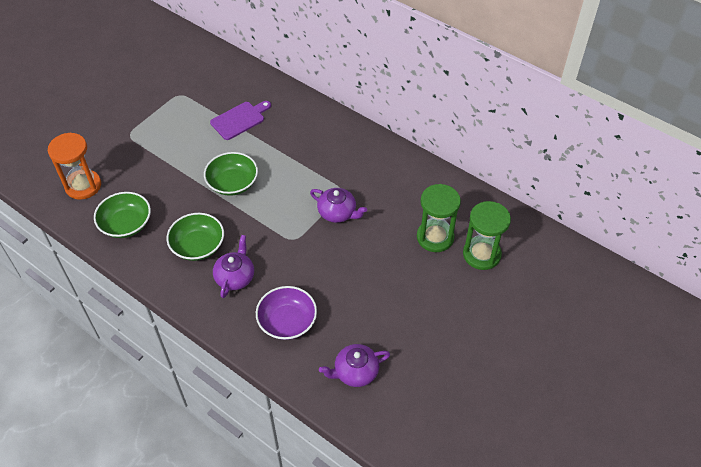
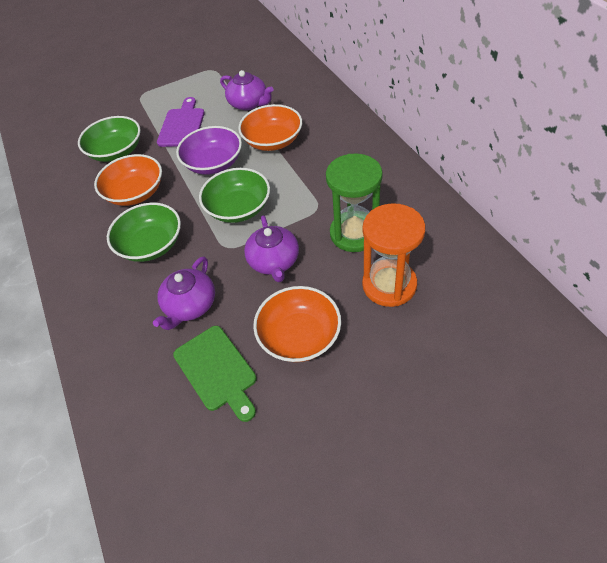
green cutting board: 0 -> 1
green hourglass: 2 -> 1
orange bowl: 0 -> 3

